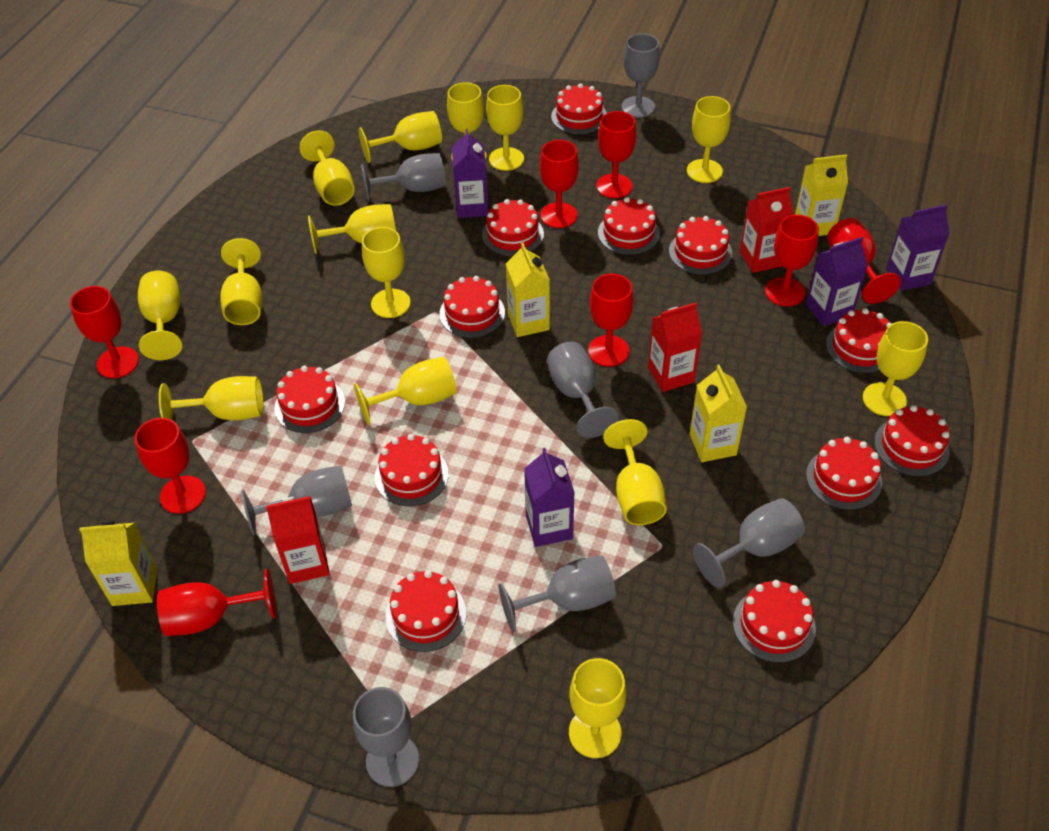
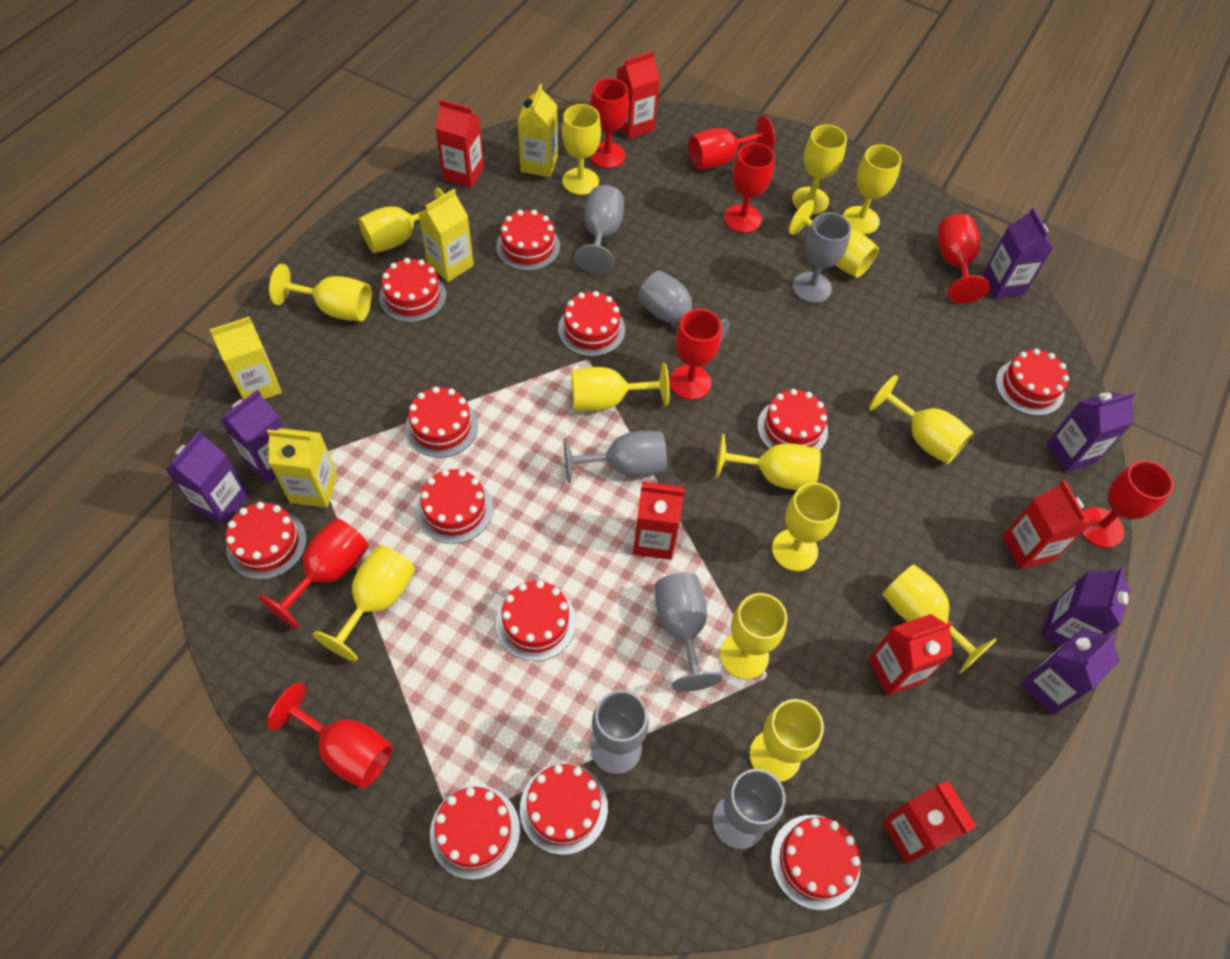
purple carton: 4 -> 6
red carton: 3 -> 6

